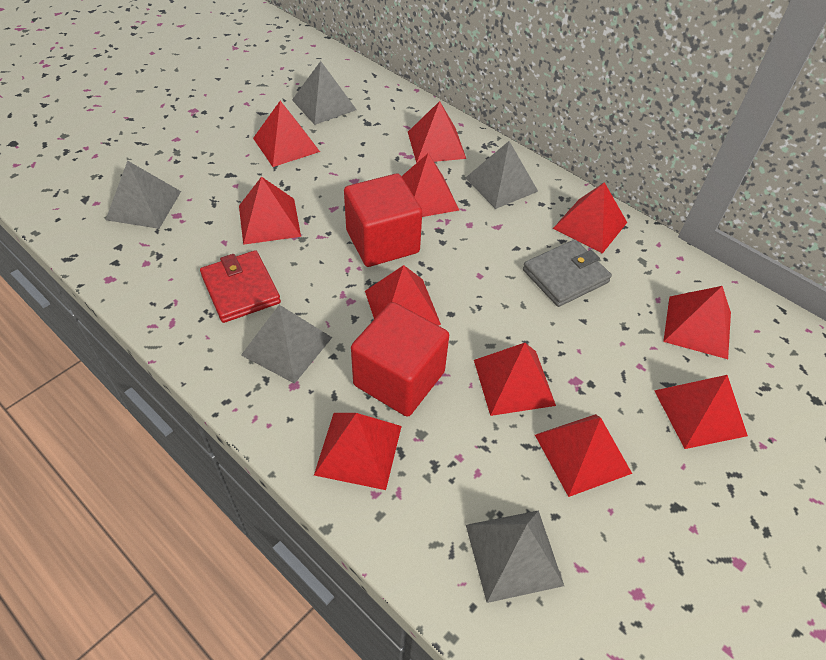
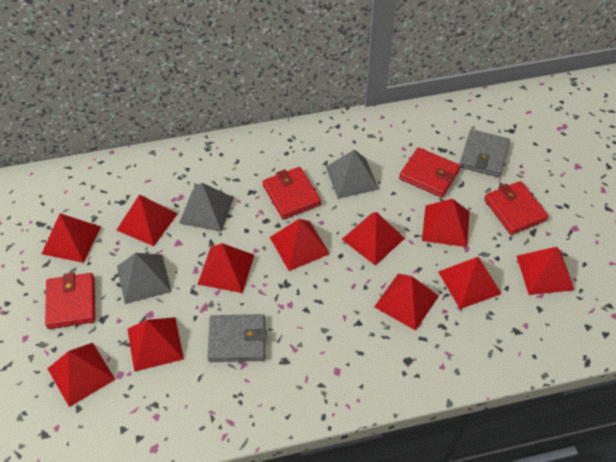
grey pyramid: 5 -> 3
grey wallet: 1 -> 2
red cube: 2 -> 0
red wallet: 1 -> 4

